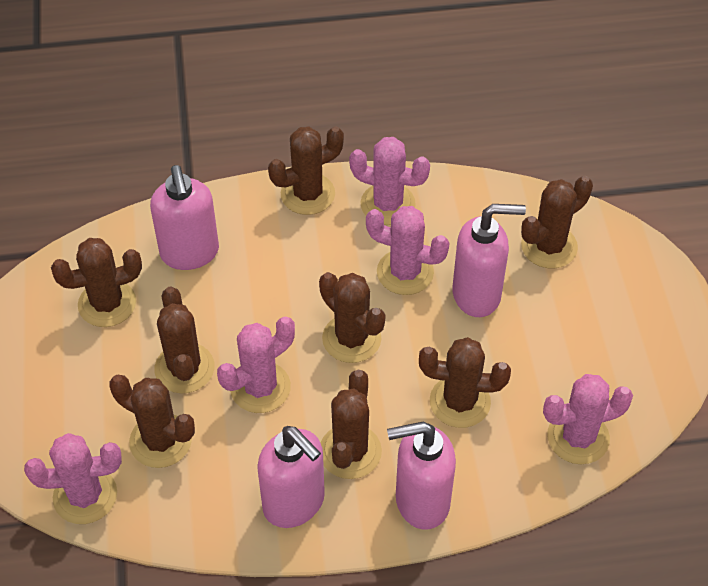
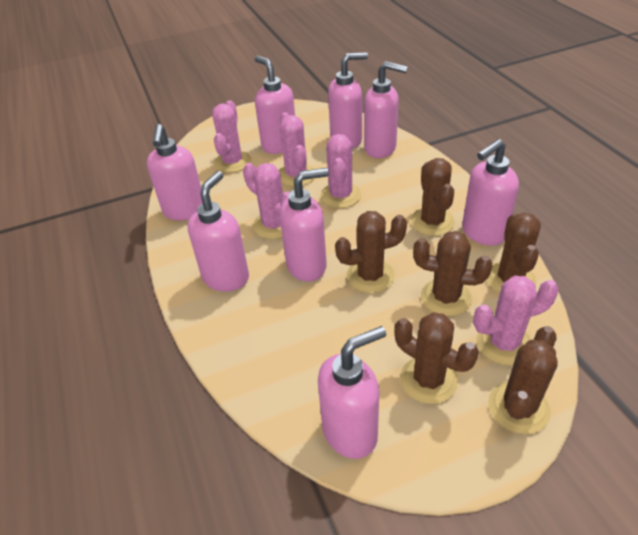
brown cactus: 8 -> 6
pink soap dispenser: 4 -> 8

